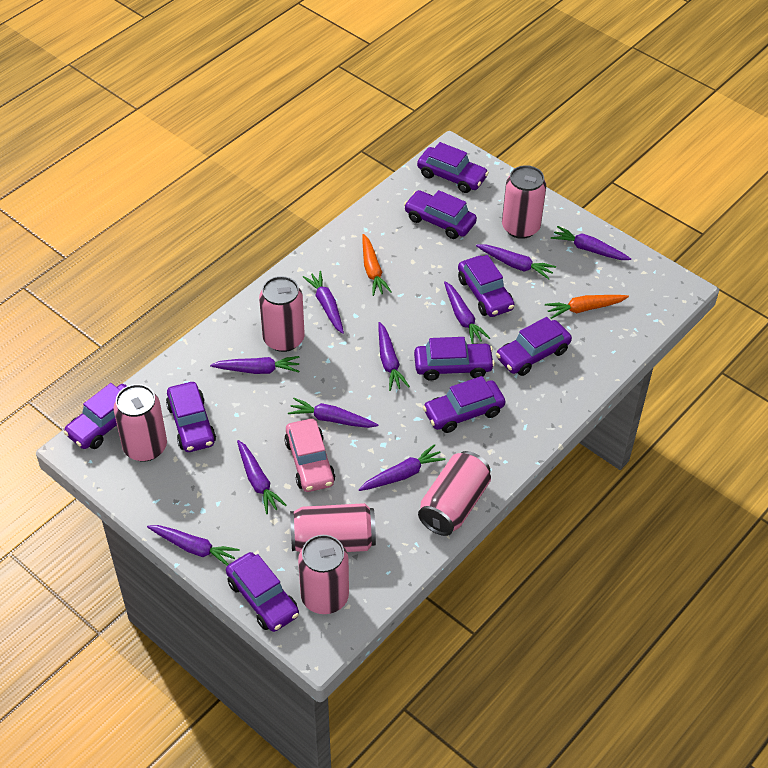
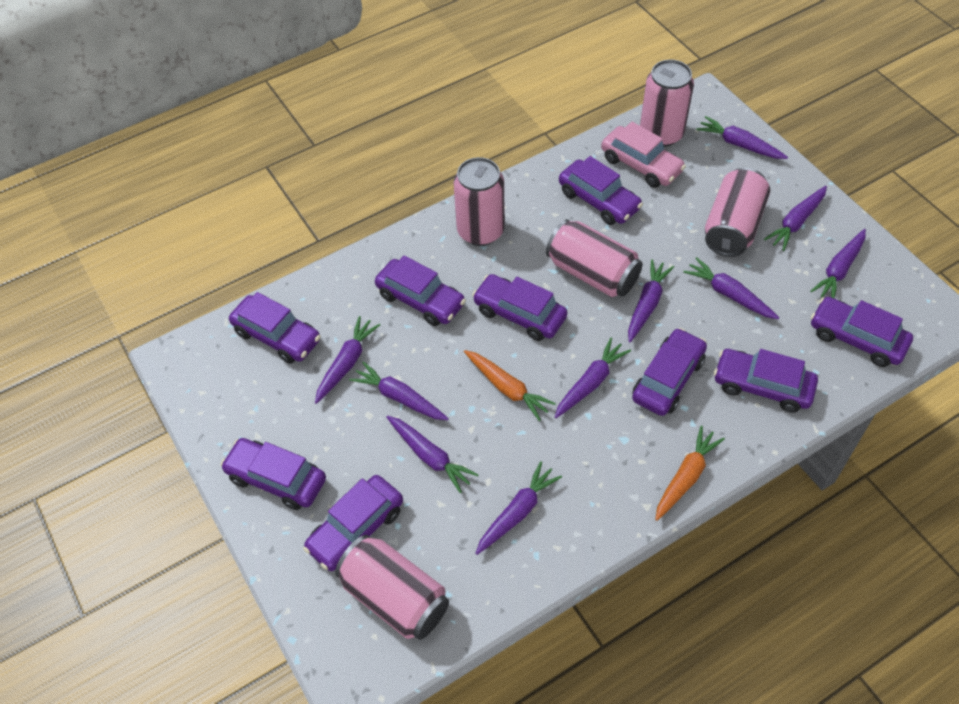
pink can: 6 -> 5

